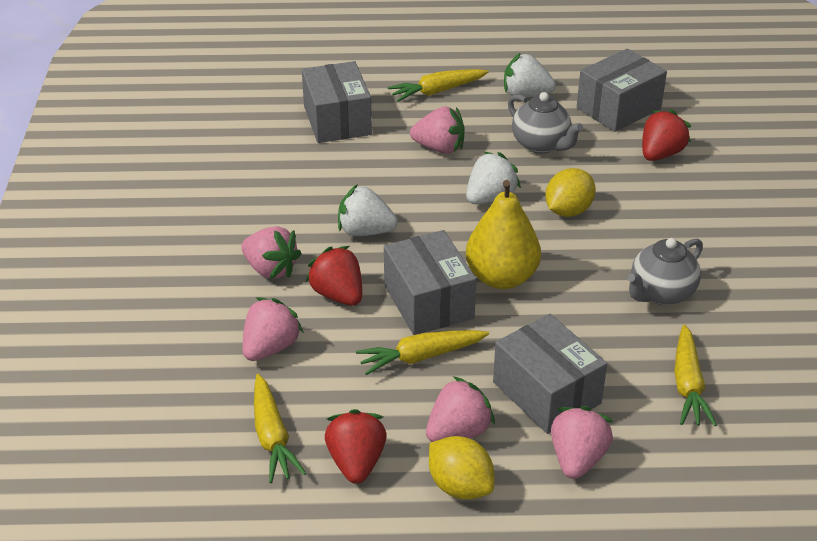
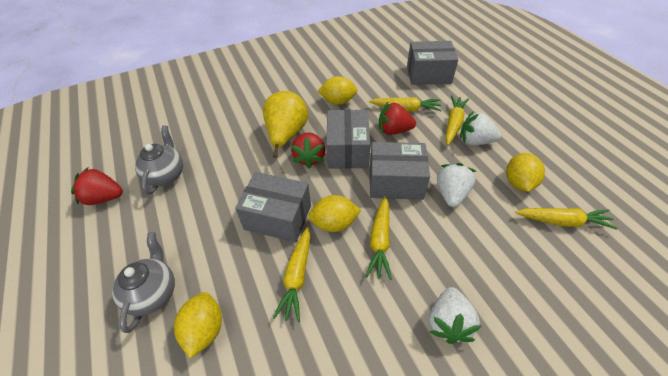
pink strawberry: 5 -> 0
yellow carrot: 4 -> 5
yellow lemon: 2 -> 4

